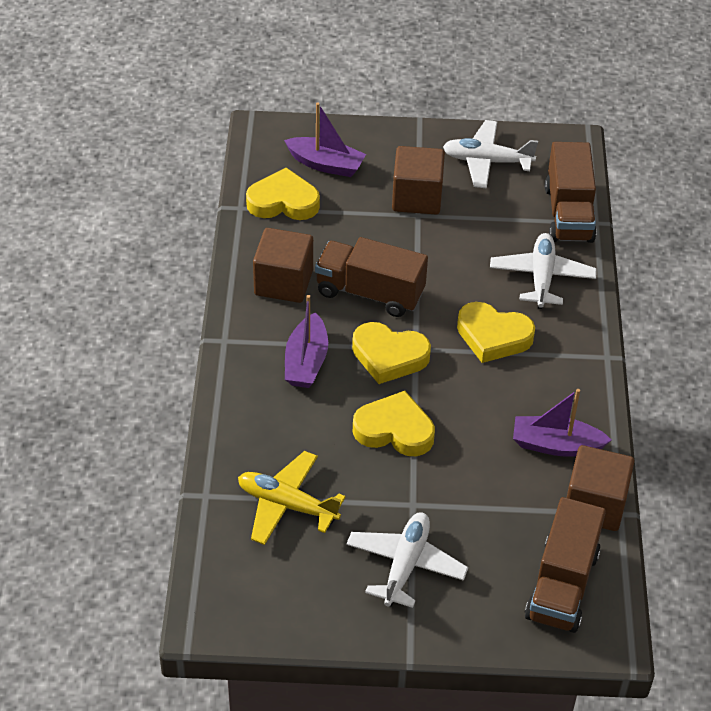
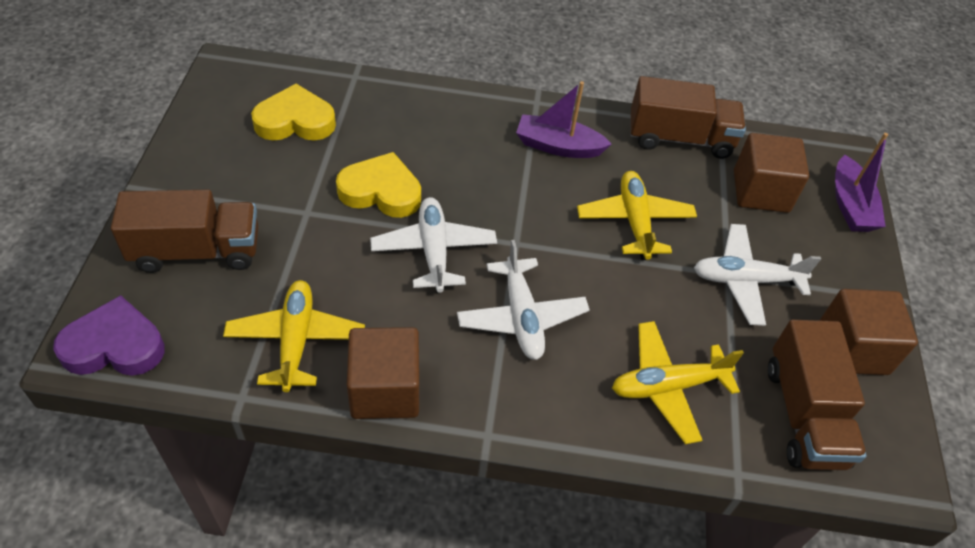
purple boat: 3 -> 2
purple heart: 0 -> 1
yellow heart: 4 -> 2
yellow plane: 1 -> 3

